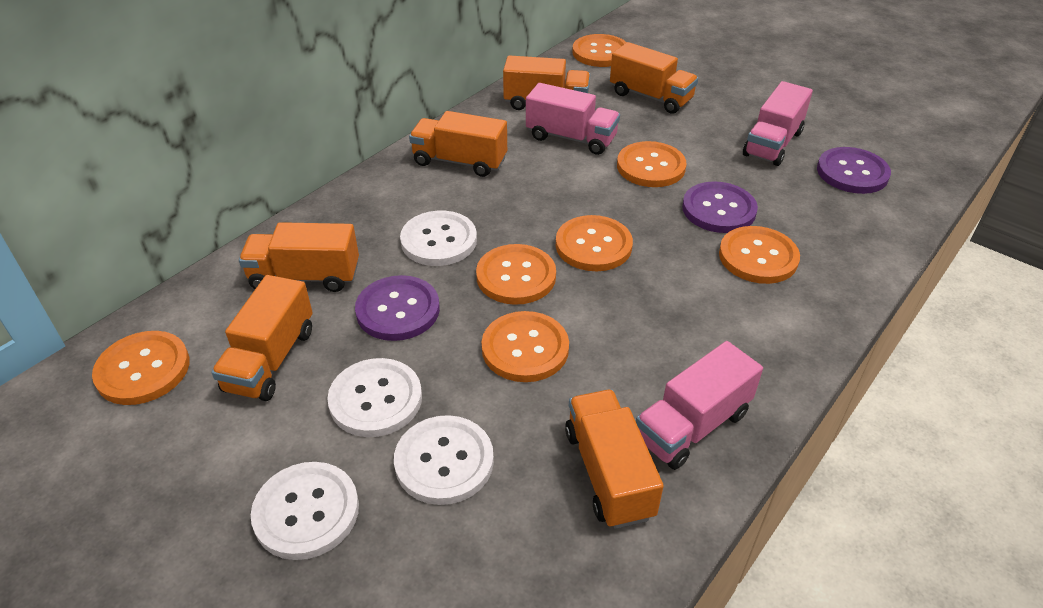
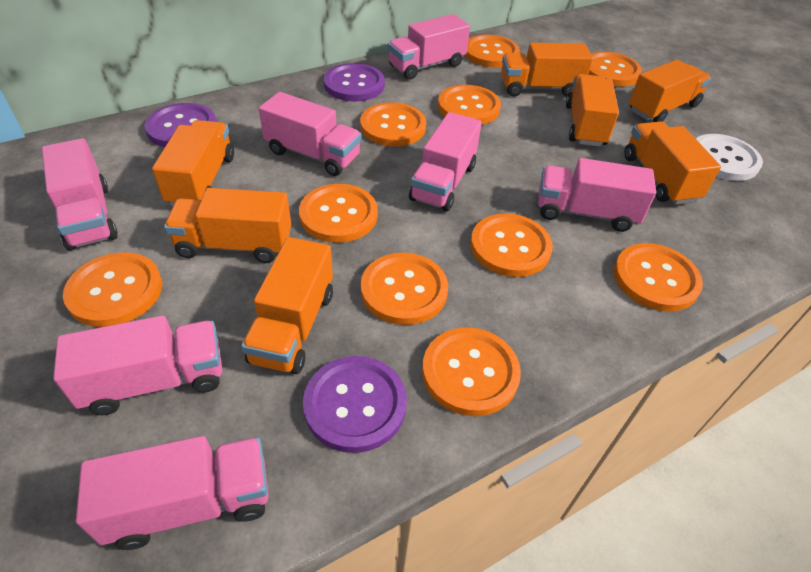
orange button: 7 -> 10
orange truck: 6 -> 7
pink truck: 3 -> 7
white button: 4 -> 1

